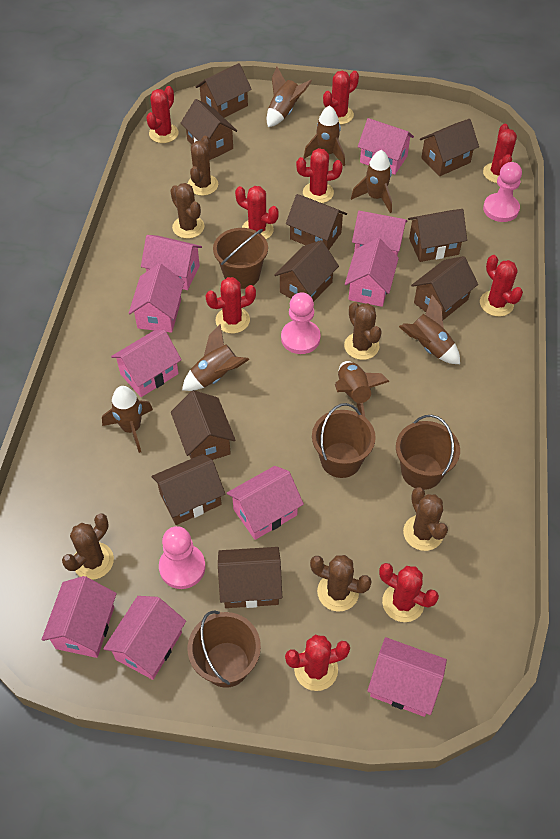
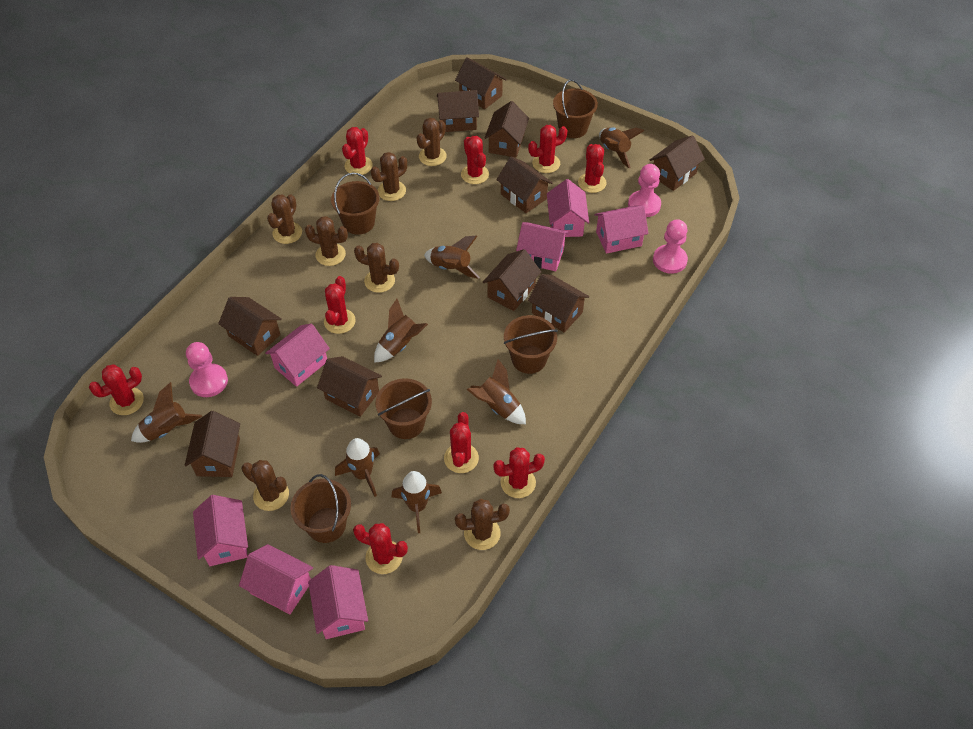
brown bucket: 4 -> 5
brown cactus: 6 -> 7
pink house: 10 -> 7

